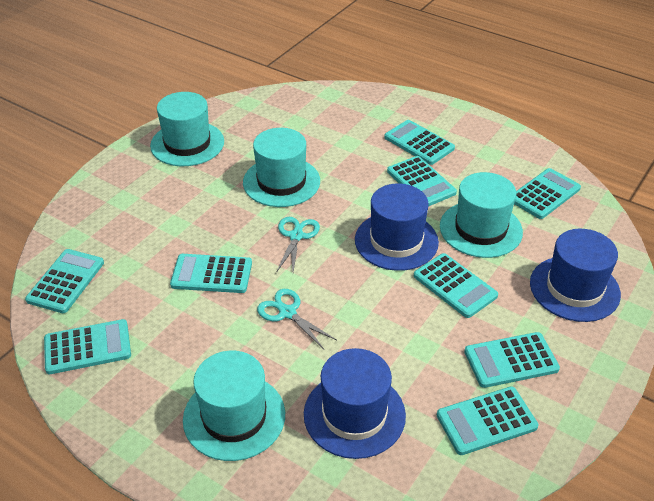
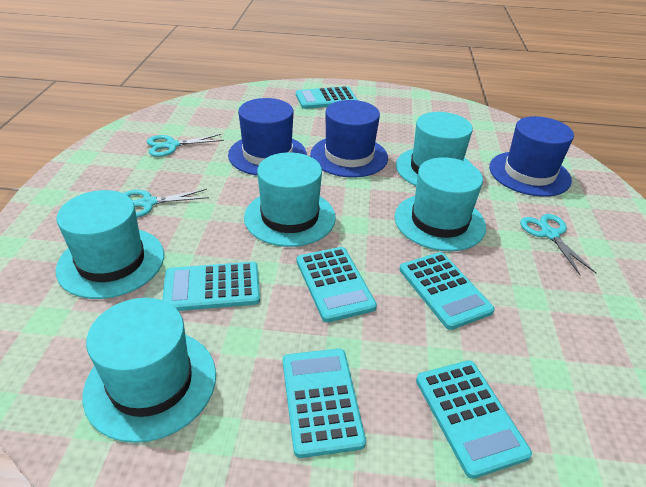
turquoise calculator: 9 -> 6
turquoise hat: 4 -> 5
turquoise scissors: 2 -> 3

